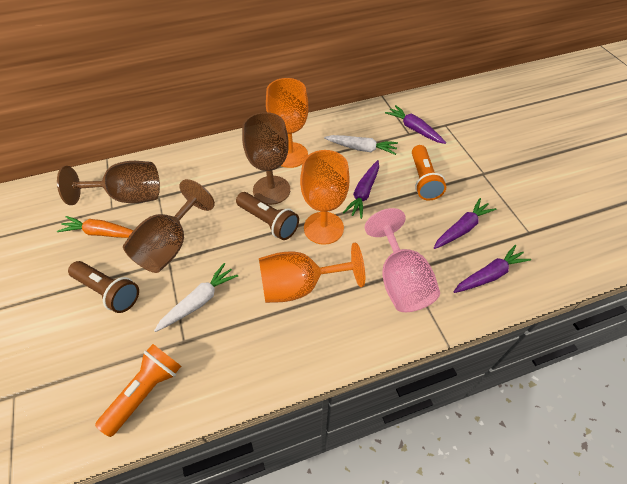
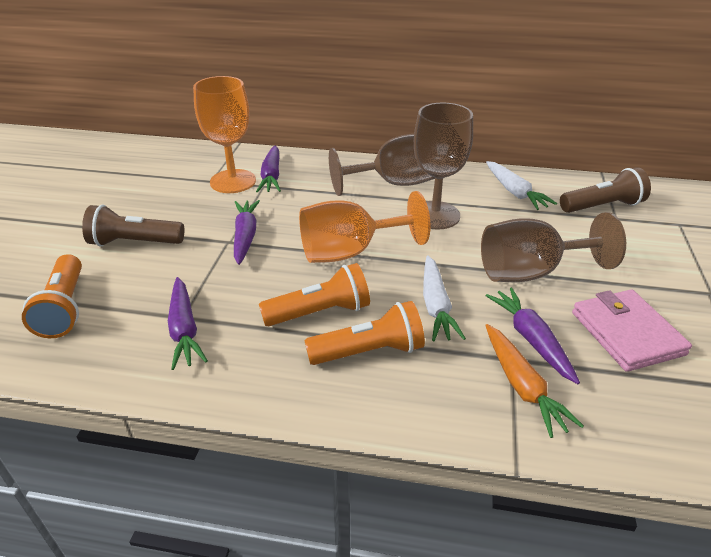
orange flashlight: 2 -> 3
orange goblet: 3 -> 2
pink goblet: 1 -> 0
pink wallet: 0 -> 1

